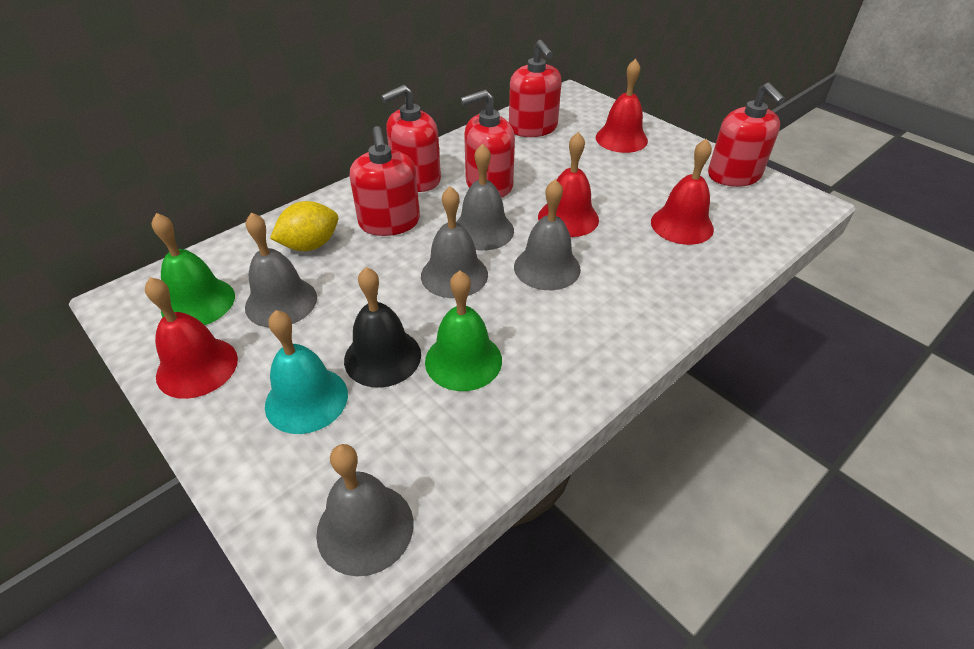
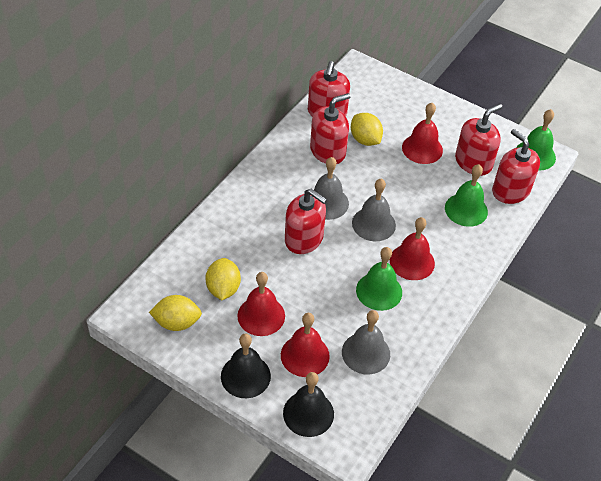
black bell: 1 -> 2
green bell: 2 -> 3
grey bell: 5 -> 3
turquoise bell: 1 -> 0
yellow lemon: 1 -> 3

